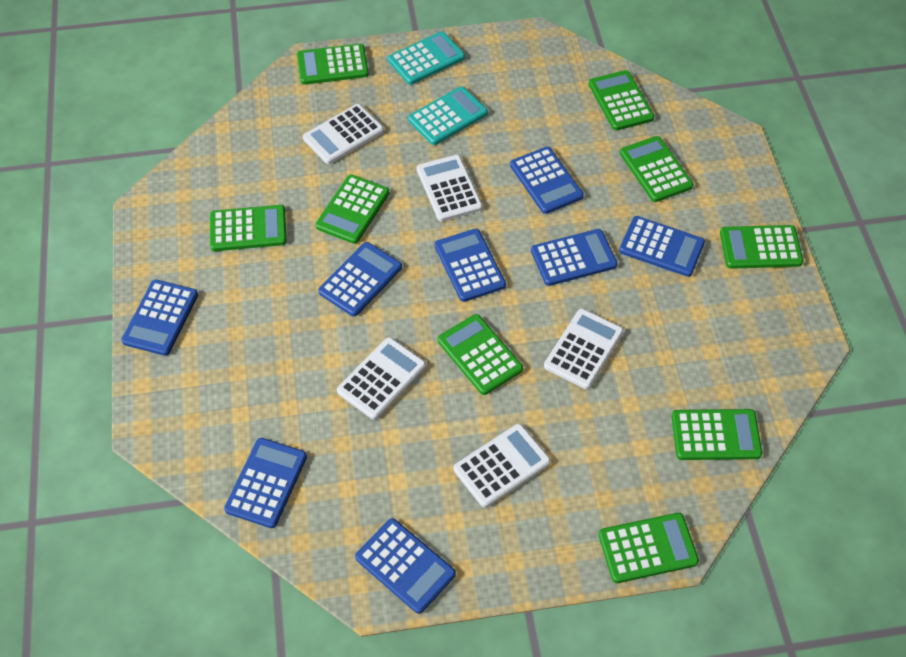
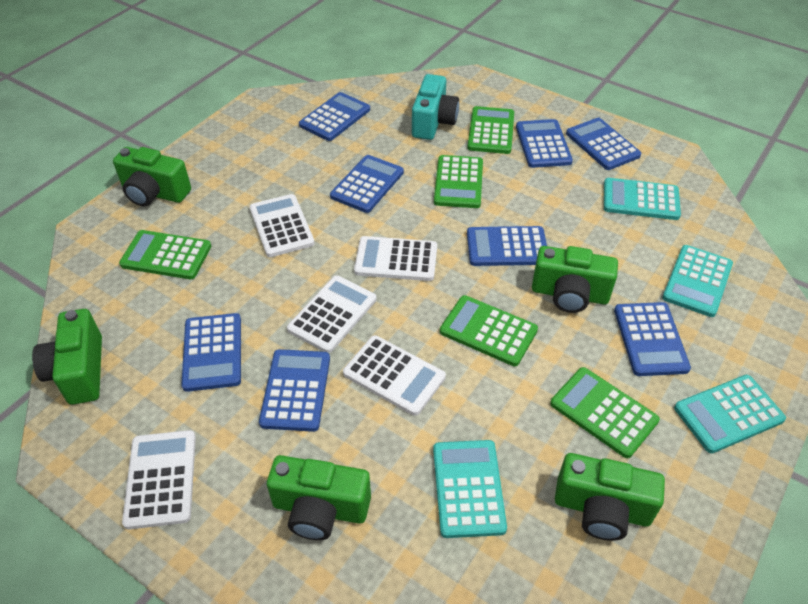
green calculator: 9 -> 5
green camera: 0 -> 5
turquoise calculator: 2 -> 4
turquoise camera: 0 -> 1

